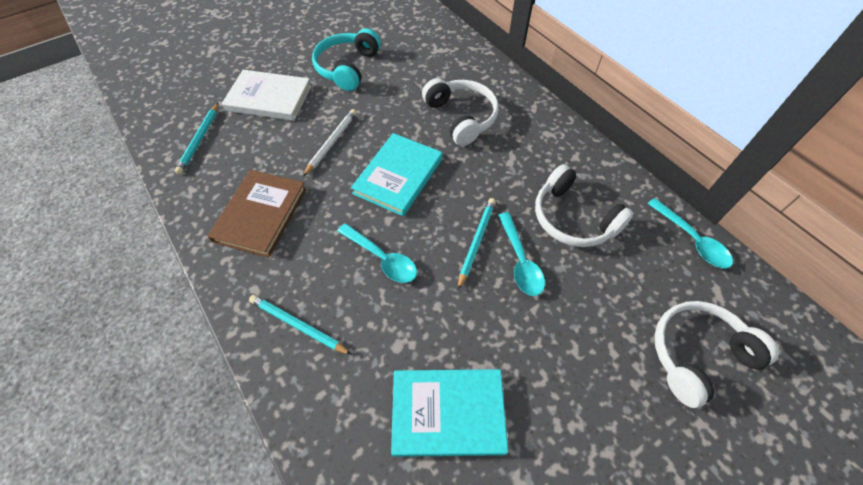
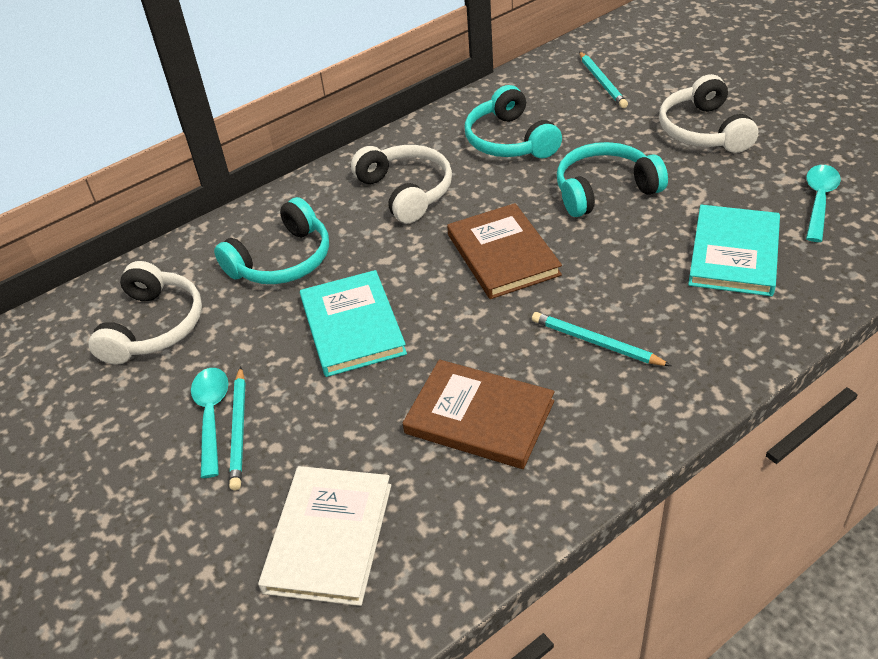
brown book: 1 -> 2
turquoise headphones: 1 -> 3
turquoise spoon: 3 -> 2
white pencil: 1 -> 0

